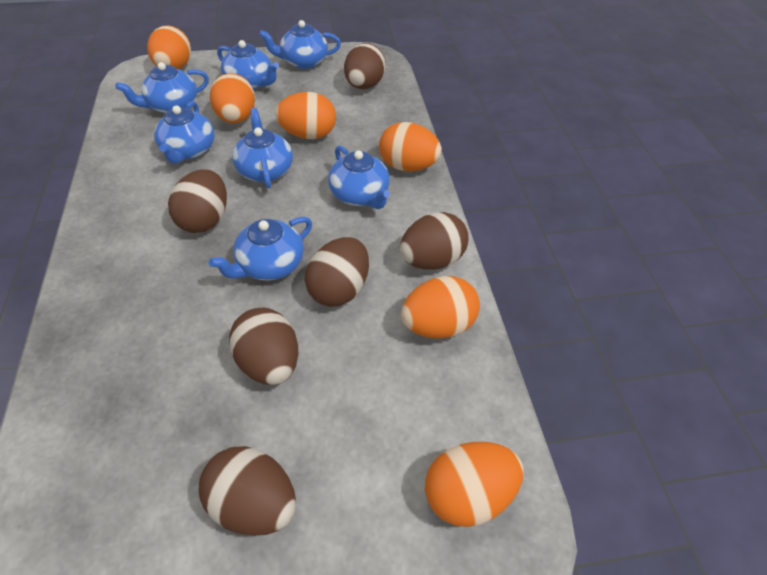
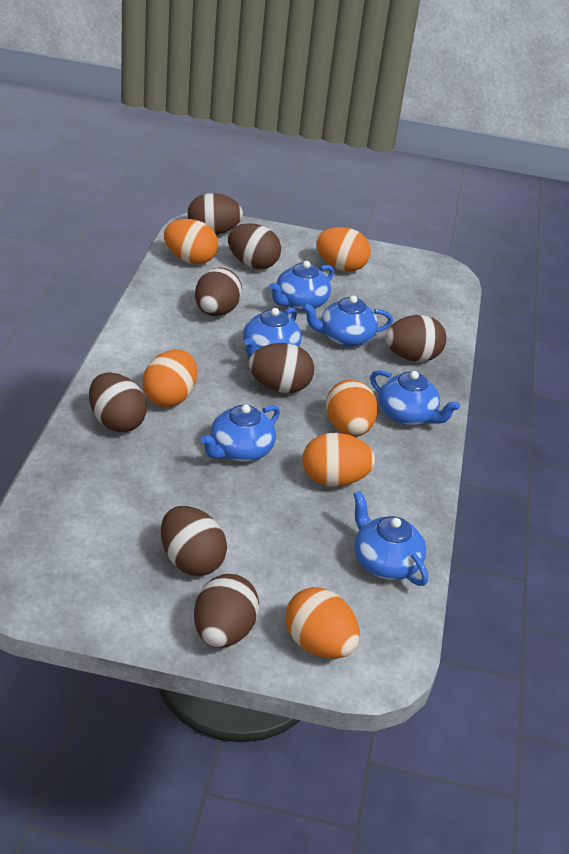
blue teapot: 7 -> 6
brown egg: 6 -> 8

